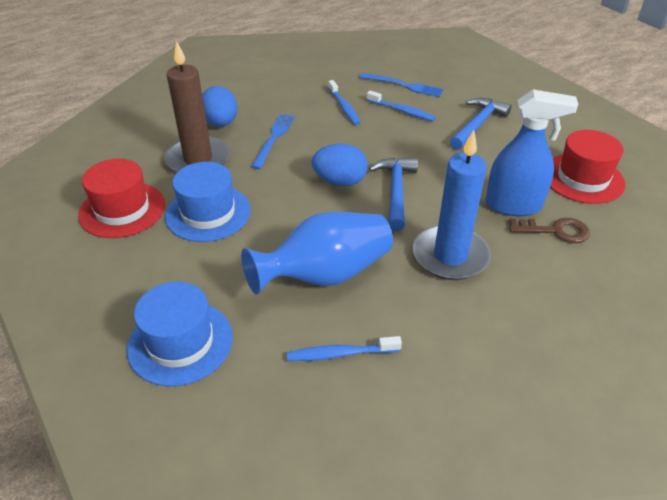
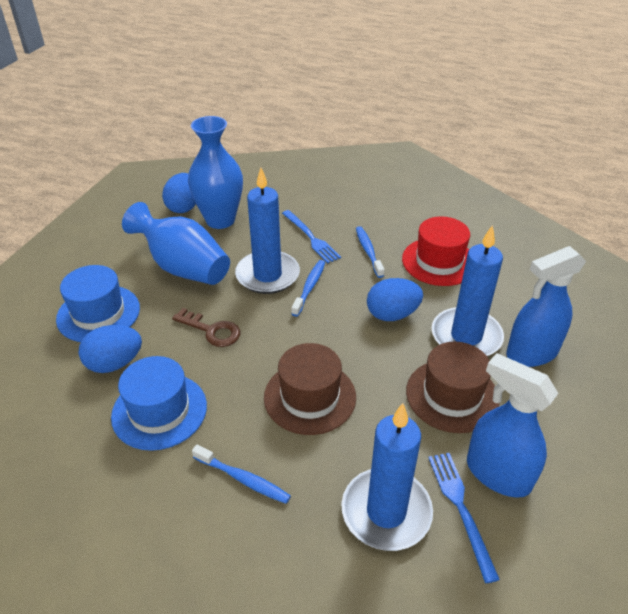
blue candle: 1 -> 3
blue egg: 2 -> 3
blue hammer: 2 -> 0
blue spray bottle: 1 -> 2
blue vase: 1 -> 2
brown candle: 1 -> 0
brown hat: 0 -> 2
red hat: 2 -> 1

